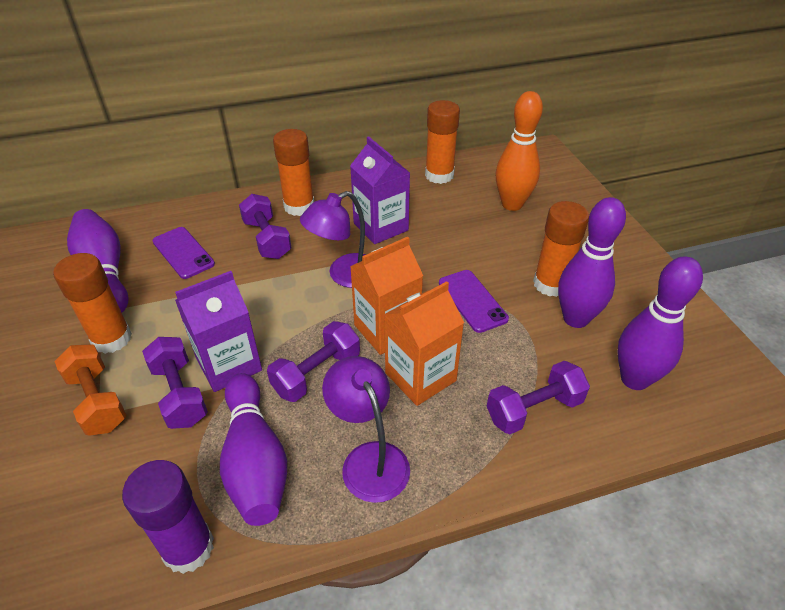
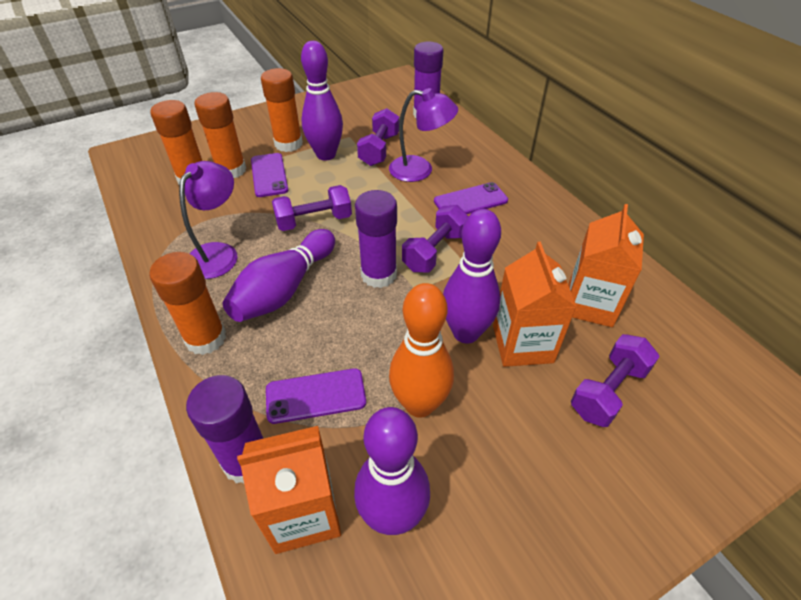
orange carton: 2 -> 3
orange dumbbell: 1 -> 0
purple carton: 2 -> 0
purple glue stick: 1 -> 3
purple phone: 2 -> 3

